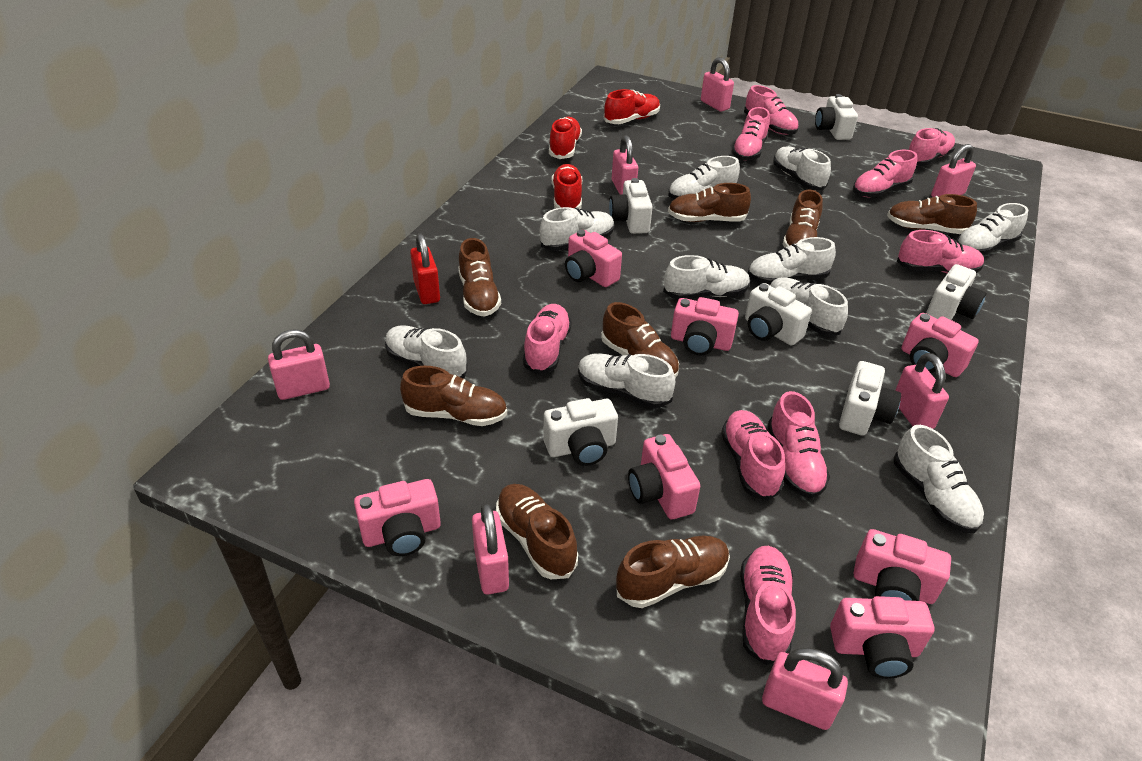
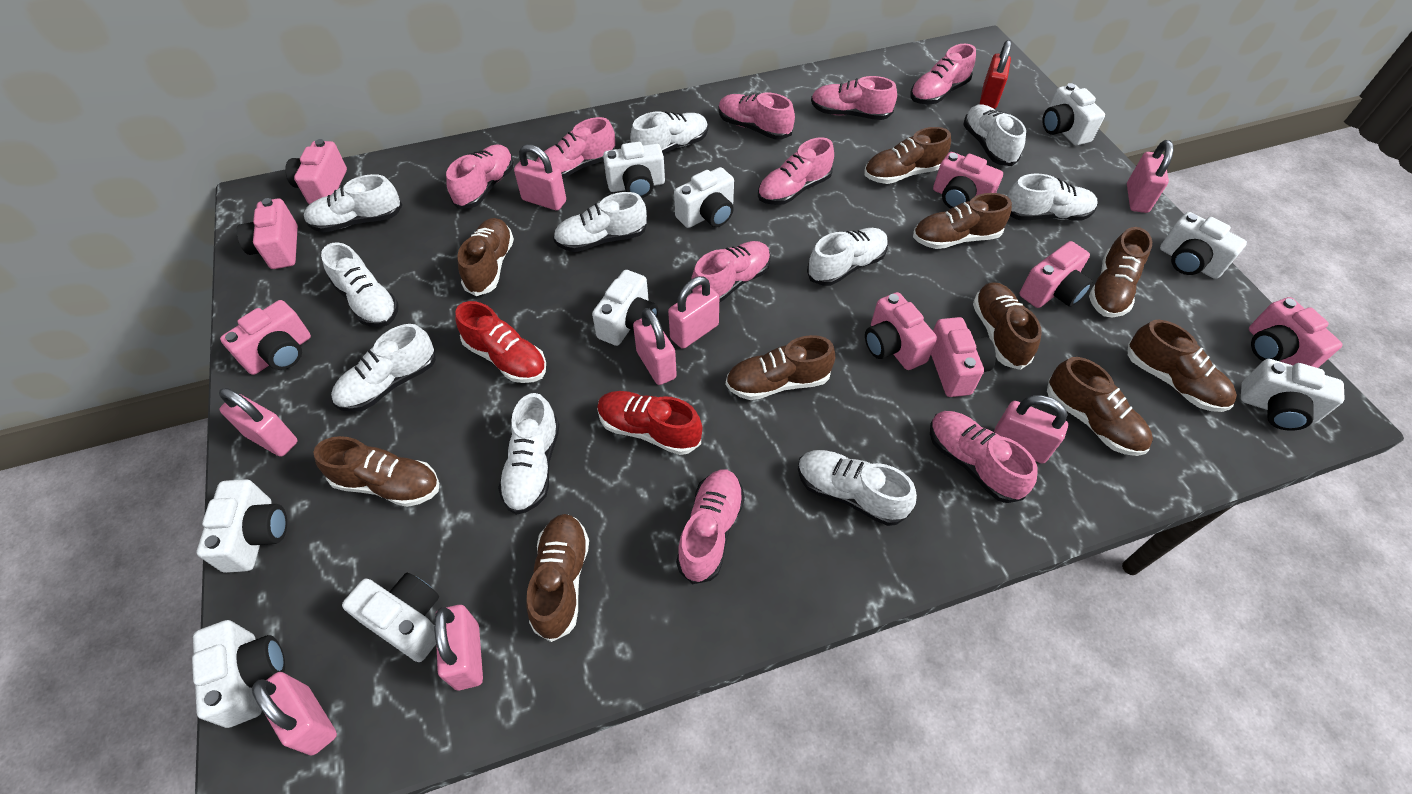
brown shoe: 8 -> 10
pink camera: 7 -> 8
pink padlock: 7 -> 8
red shoe: 3 -> 2
white camera: 6 -> 9

